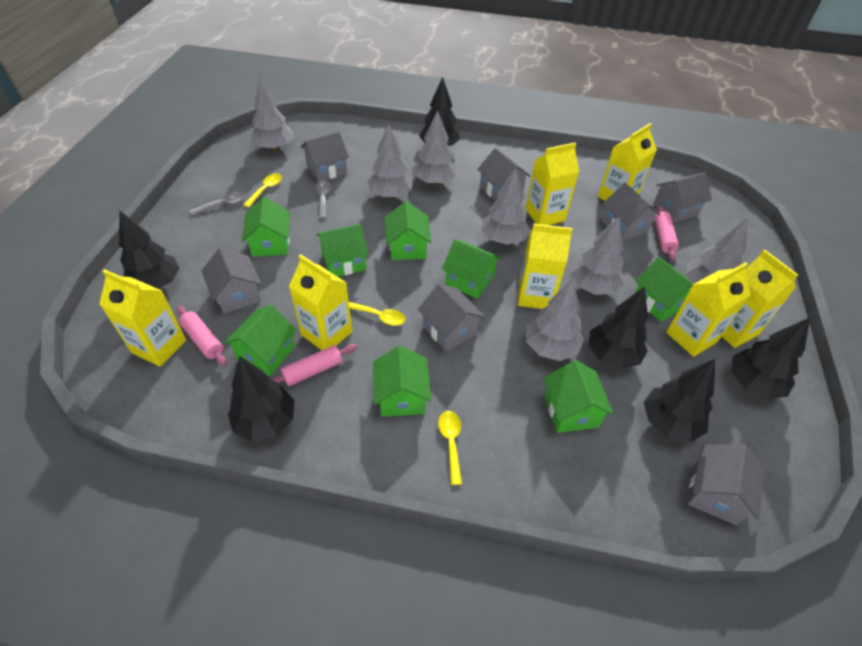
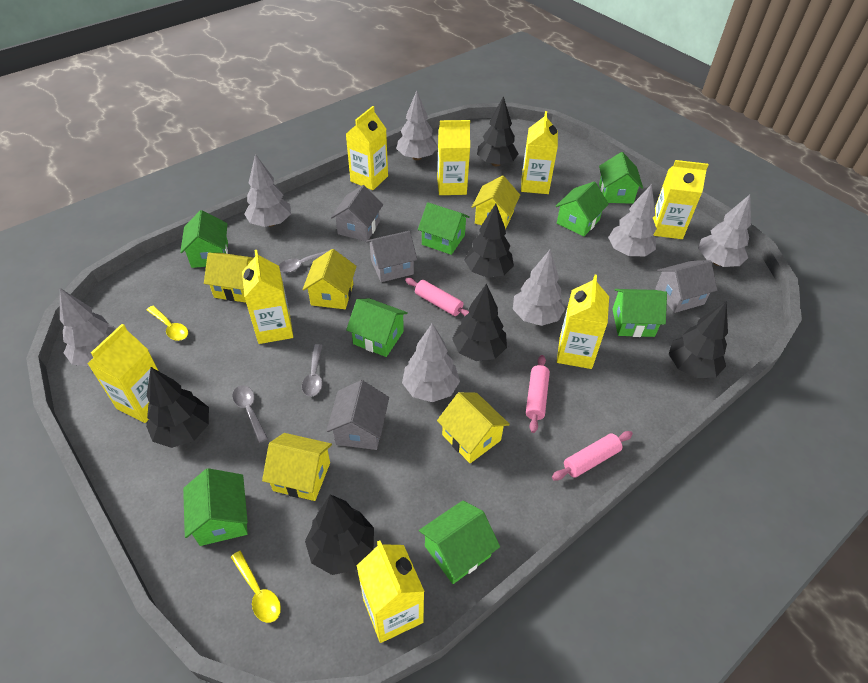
grey house: 7 -> 4
grey spoon: 2 -> 3
yellow carton: 7 -> 8
yellow house: 0 -> 5
yellow spoon: 3 -> 2

